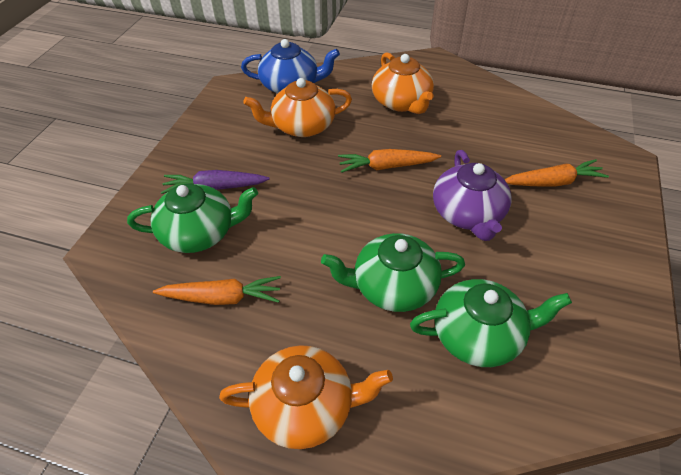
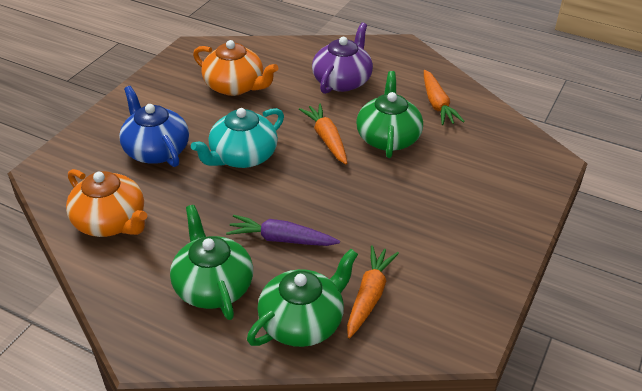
orange teapot: 3 -> 2
turquoise teapot: 0 -> 1

